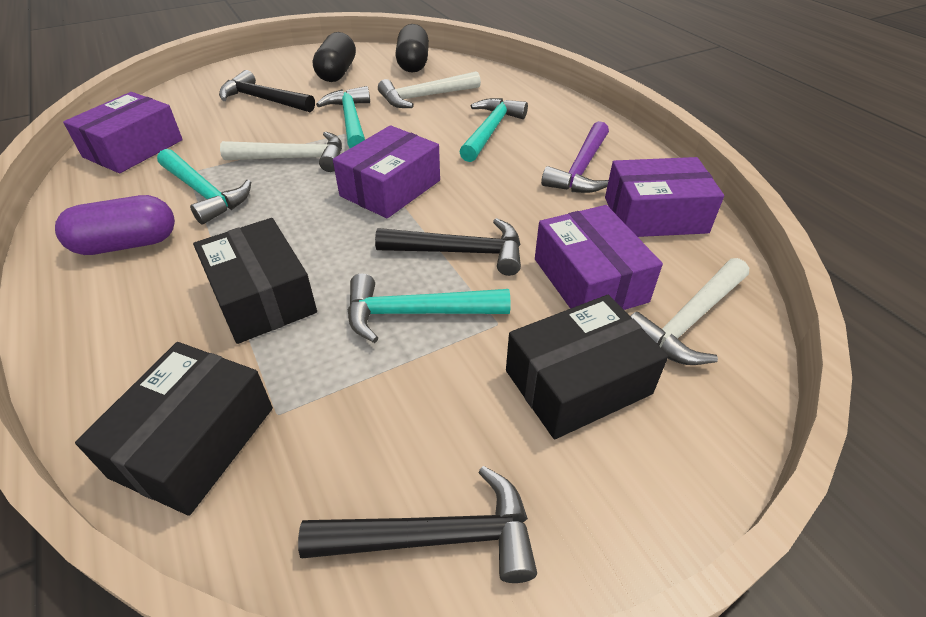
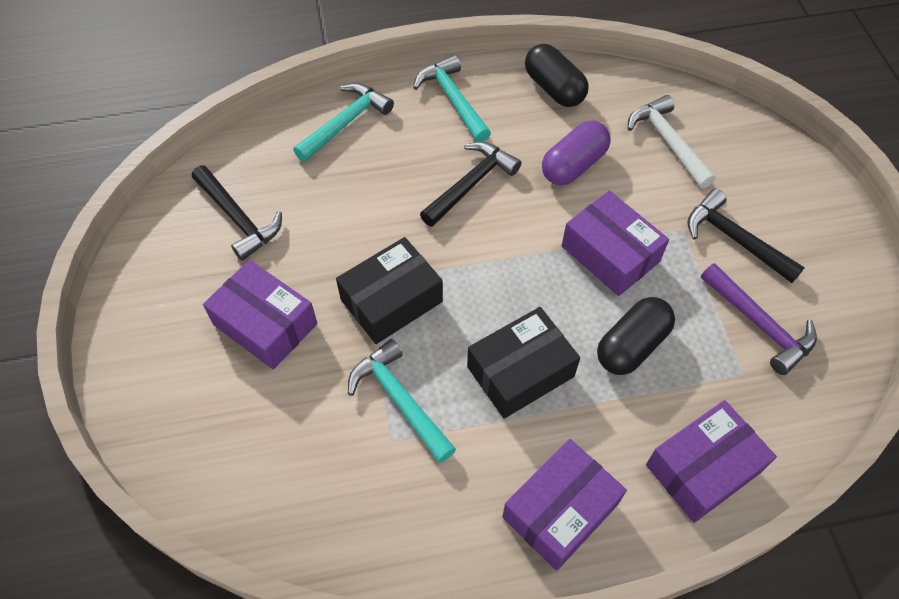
black box: 3 -> 2
turquoise hammer: 4 -> 3
white hammer: 3 -> 1

